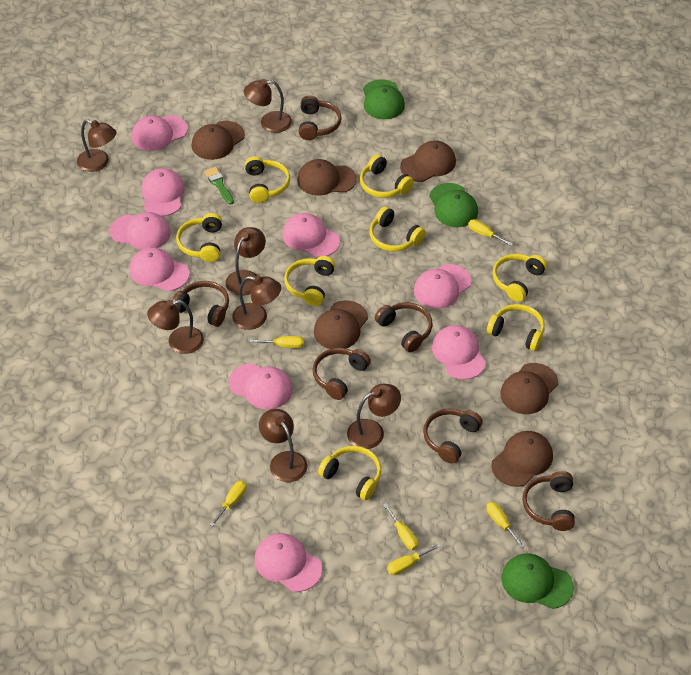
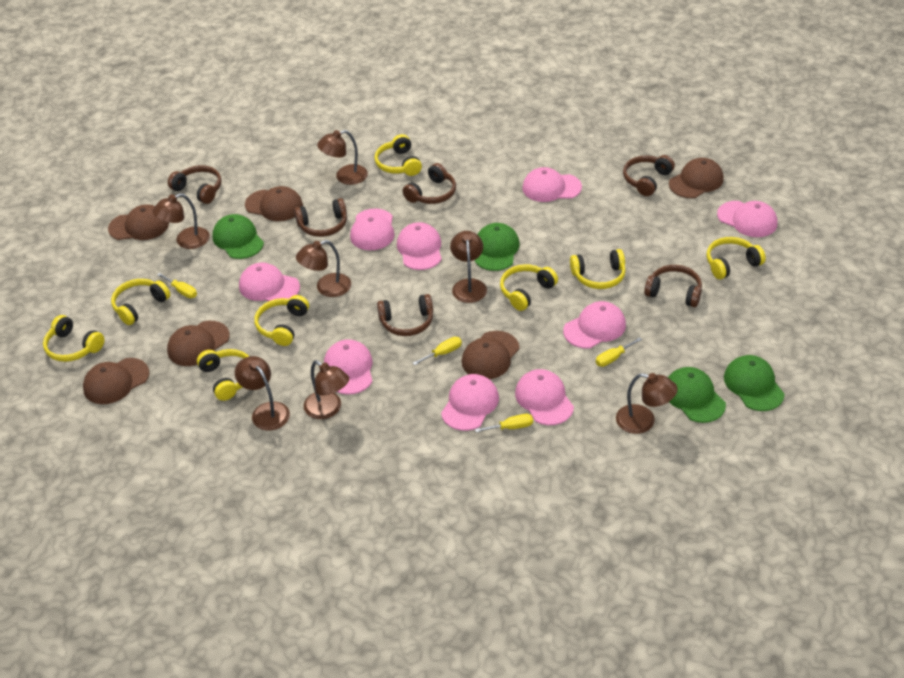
green brush: 1 -> 0
green cap: 3 -> 4
yellow screwdriver: 6 -> 4

